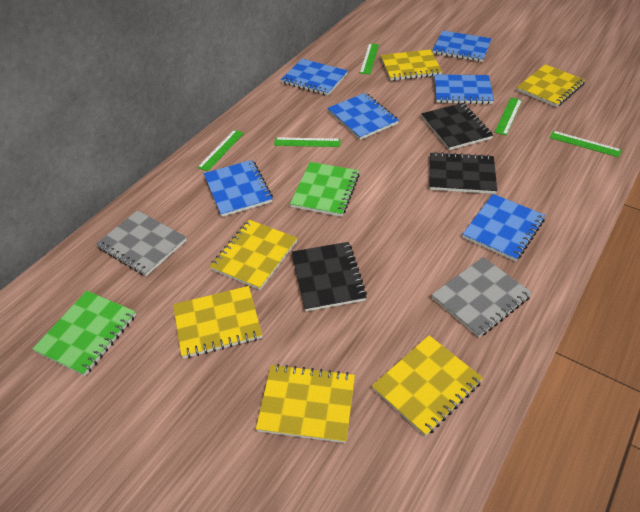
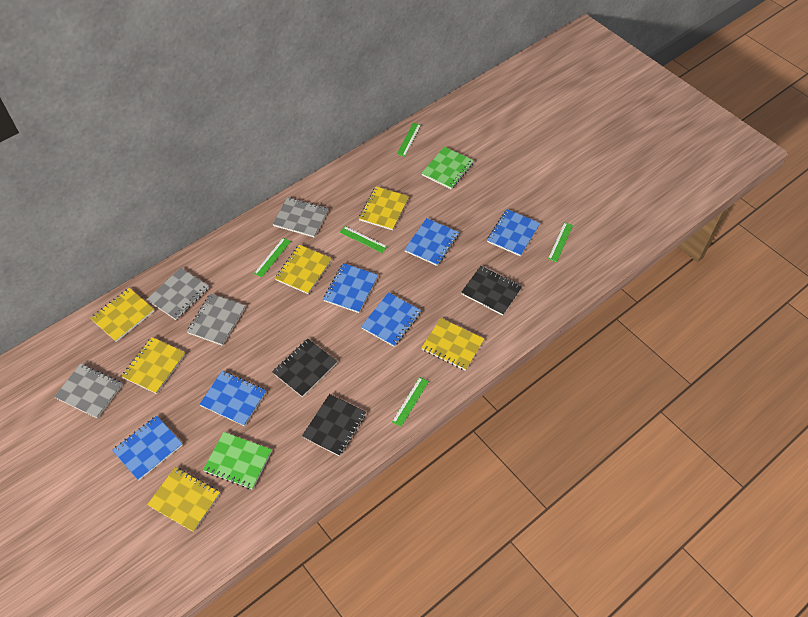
grey notebook: 2 -> 4

